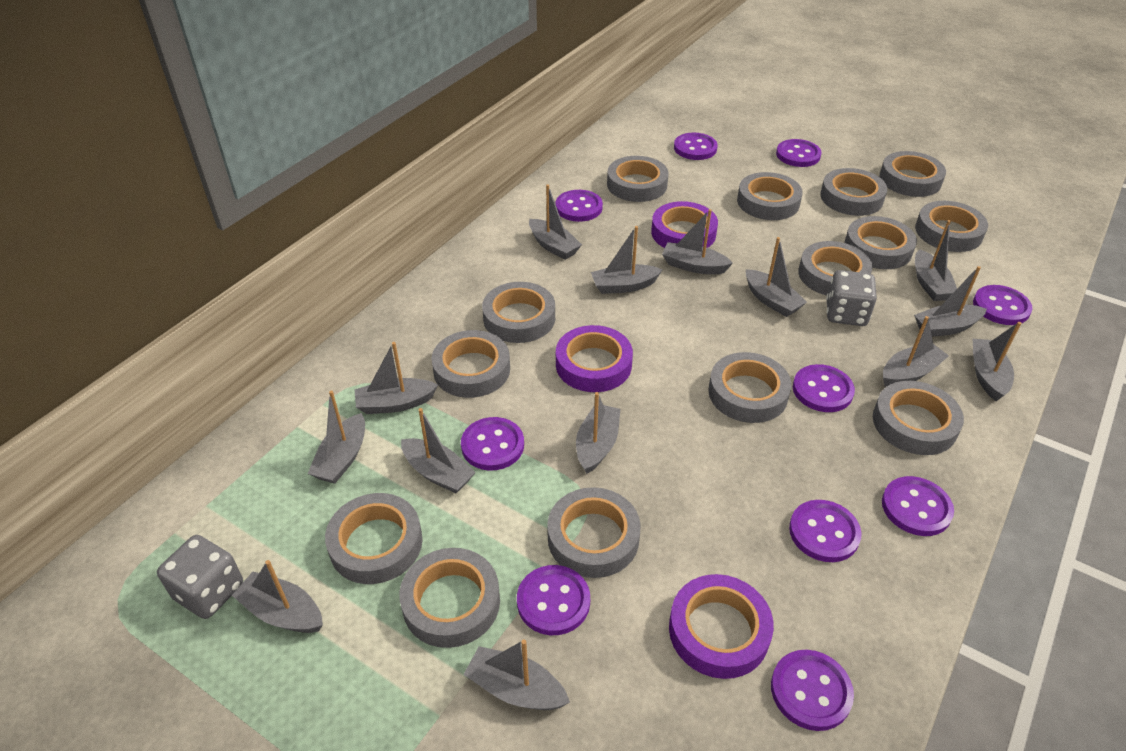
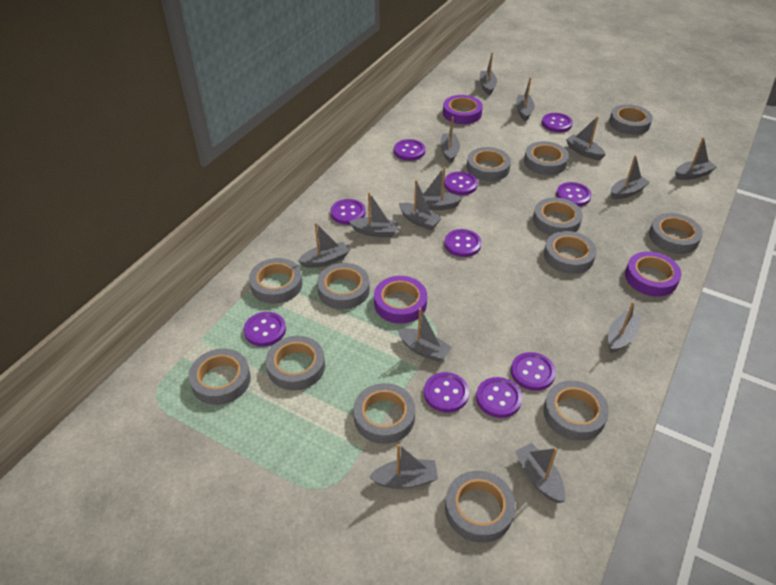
grey dice: 2 -> 0
grey tape: 14 -> 13

